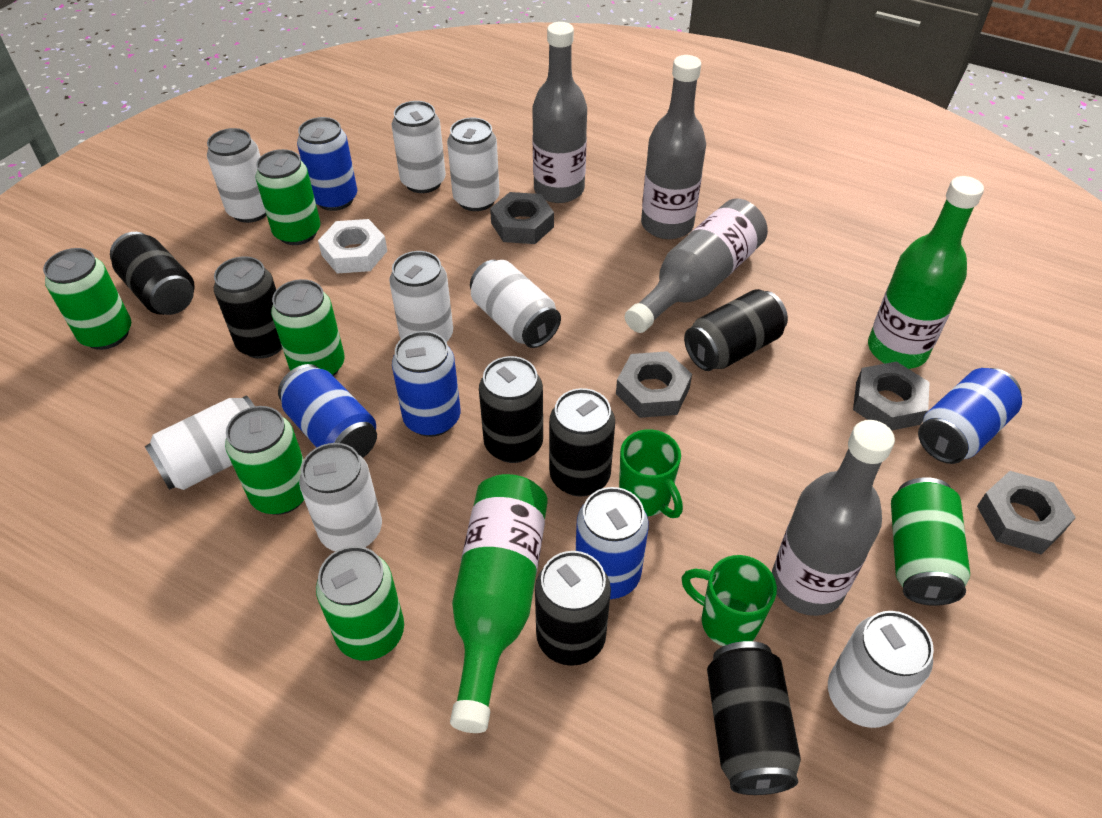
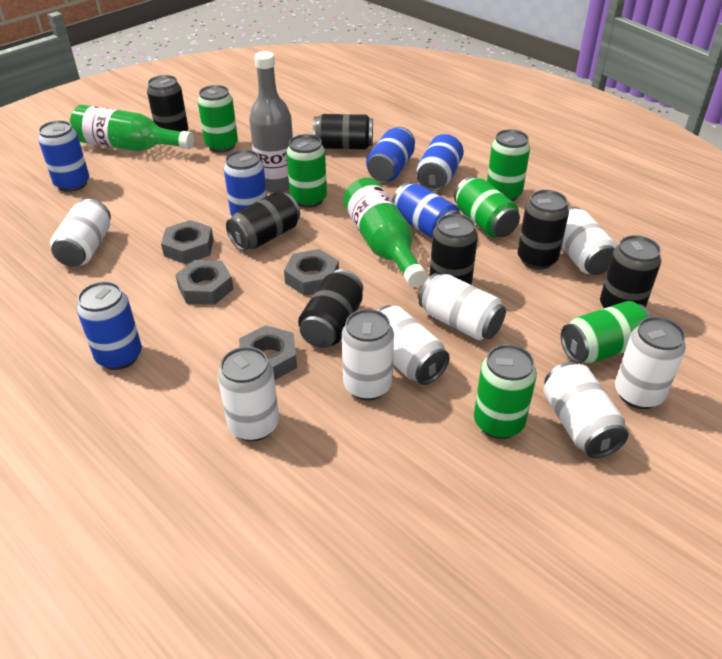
blue can: 5 -> 6
green mug: 2 -> 0
grey bottle: 4 -> 1
white nut: 1 -> 0

